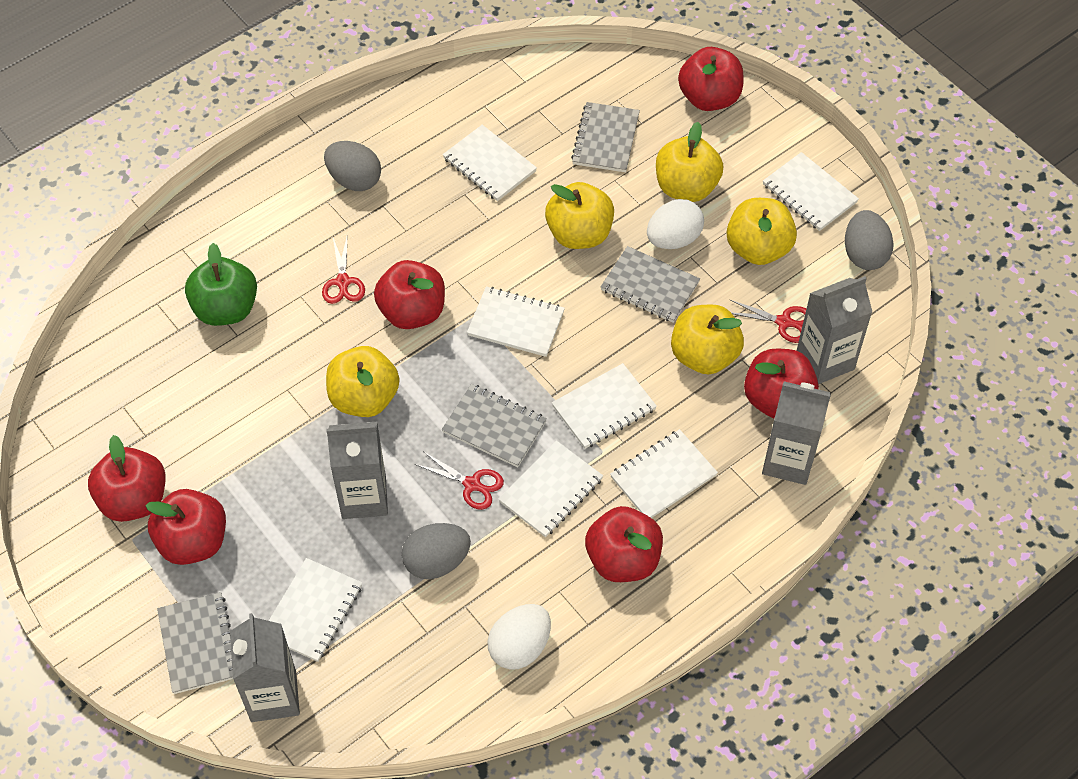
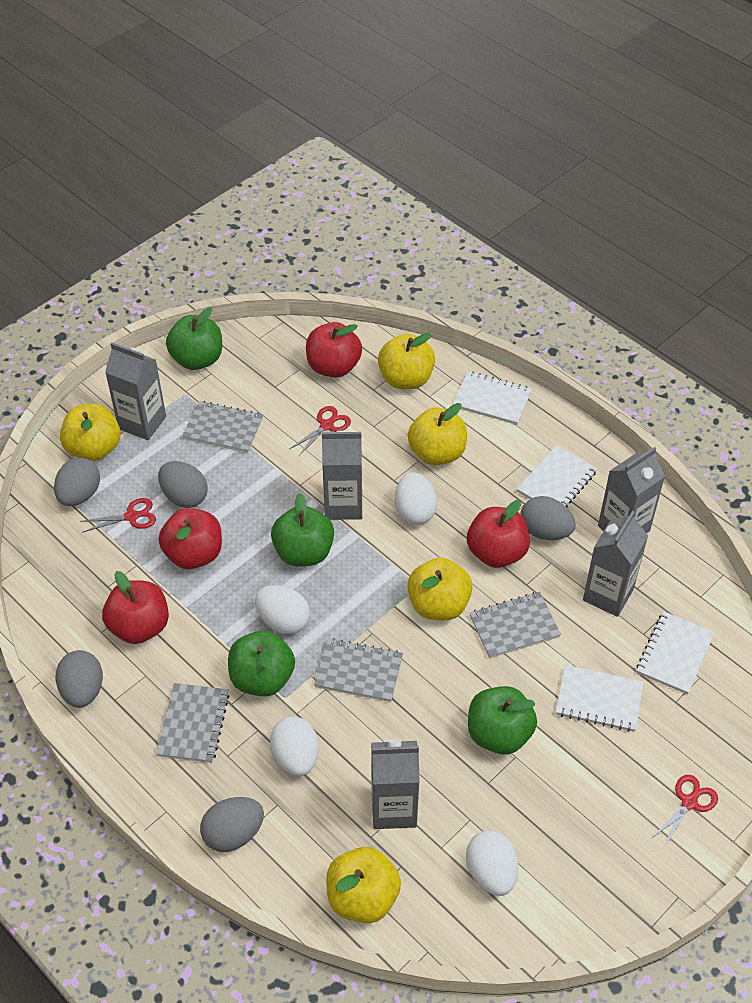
green apple: 1 -> 4
grey carton: 4 -> 5
grey egg: 3 -> 5
red apple: 6 -> 4
white egg: 2 -> 4
white notebook: 7 -> 4

